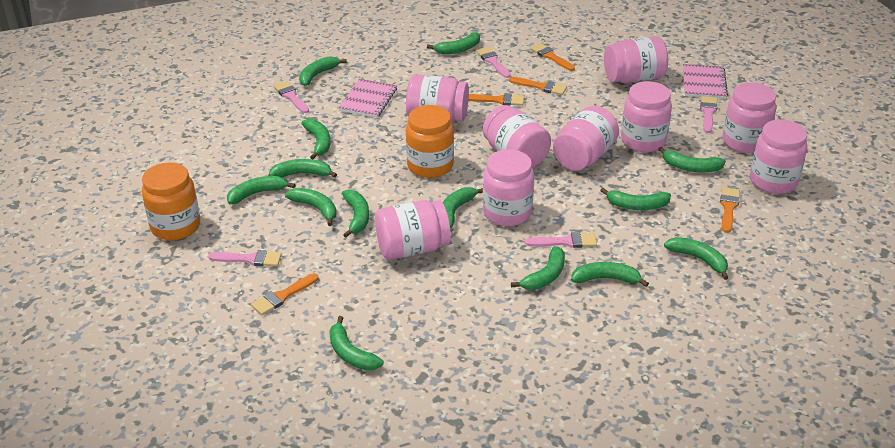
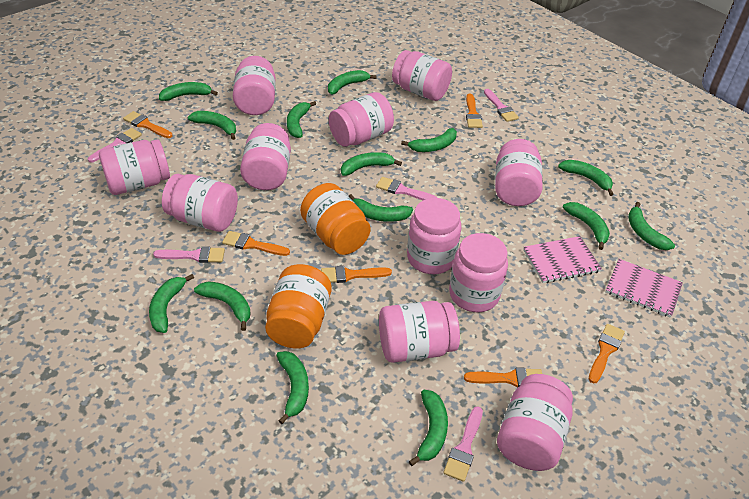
orange brush: 5 -> 6
pink jar: 9 -> 11

